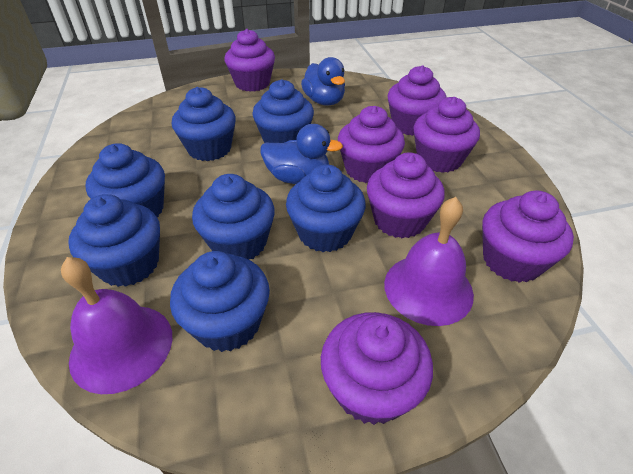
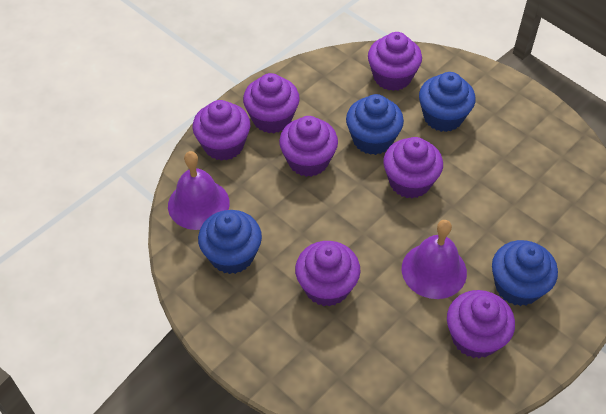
blue cupcake: 7 -> 4
blue duck: 2 -> 0

